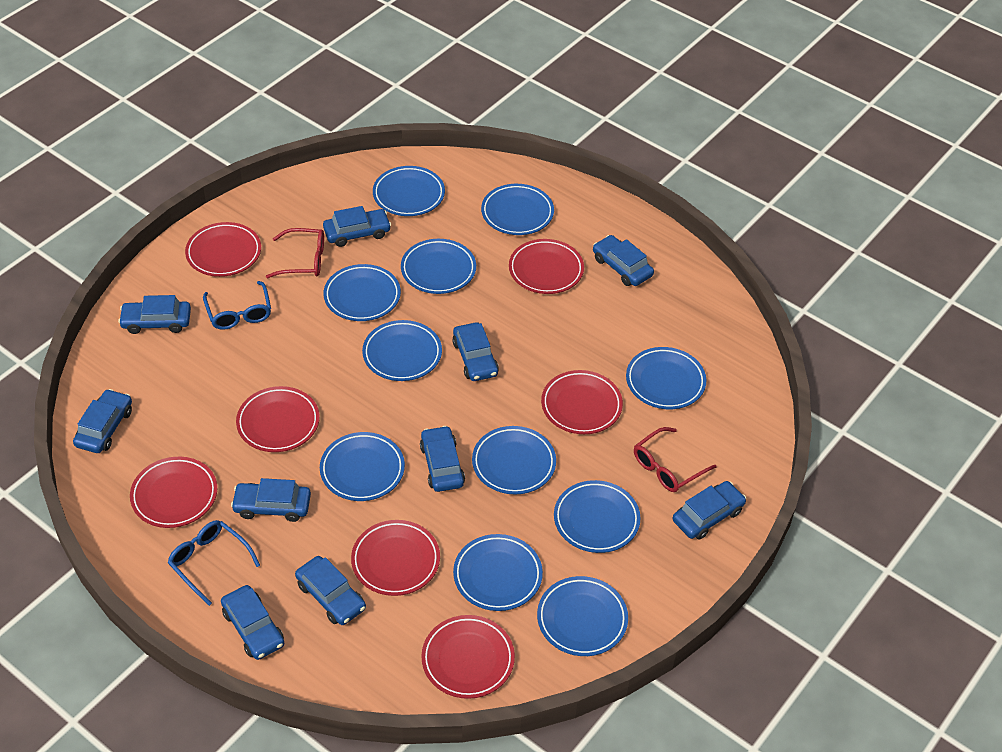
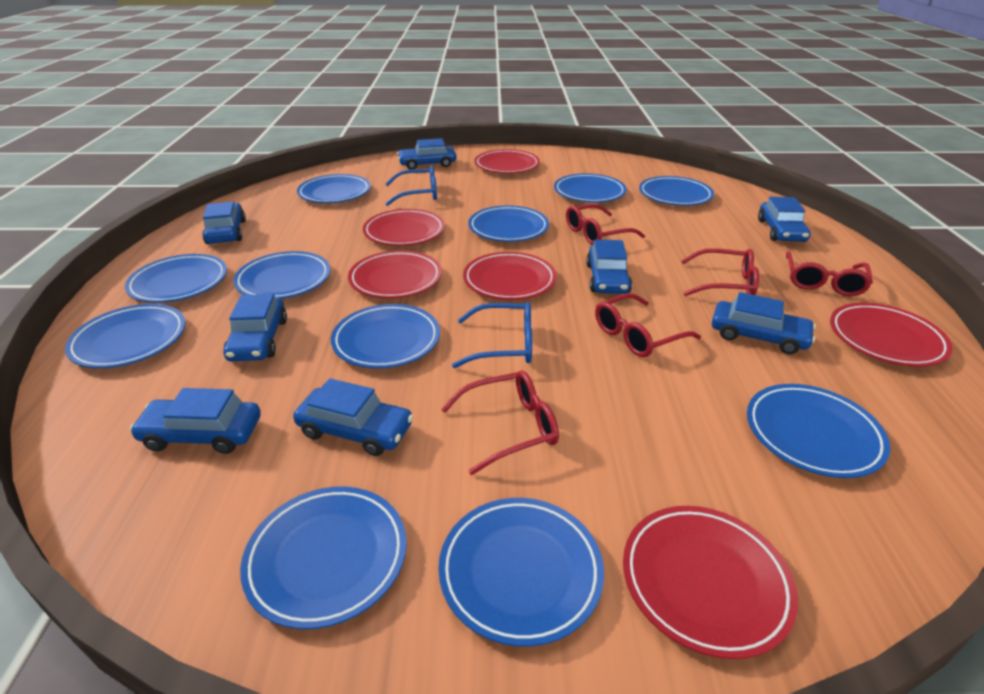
blue car: 10 -> 8
red glasses: 2 -> 5
red plate: 7 -> 6

